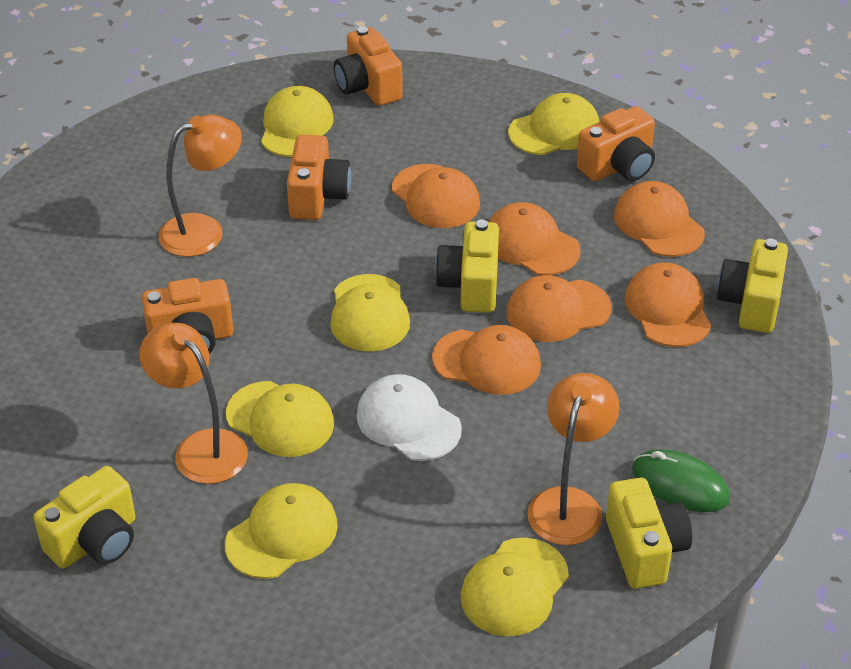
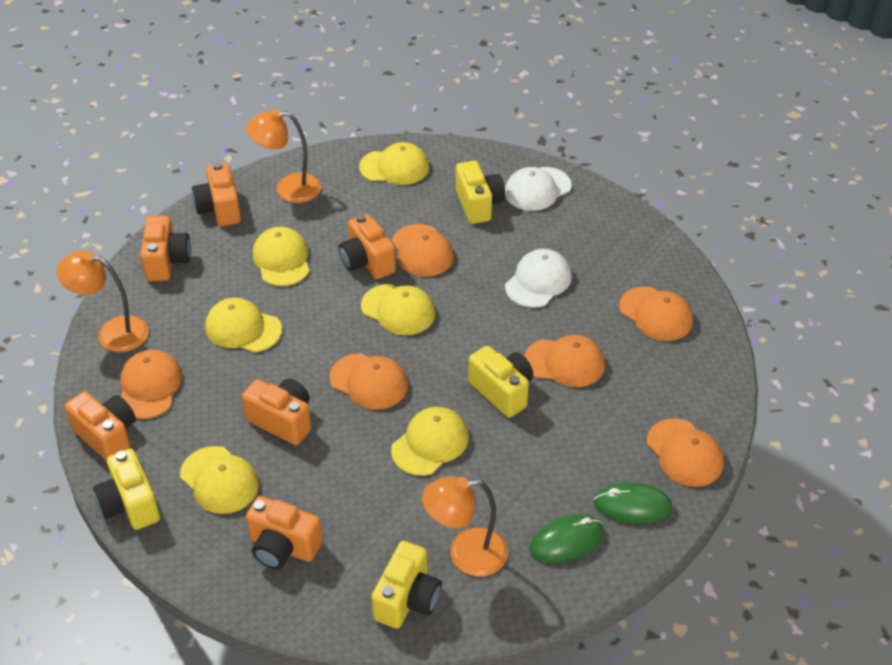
green mouse: 1 -> 2
orange camera: 4 -> 6
white cap: 1 -> 2

